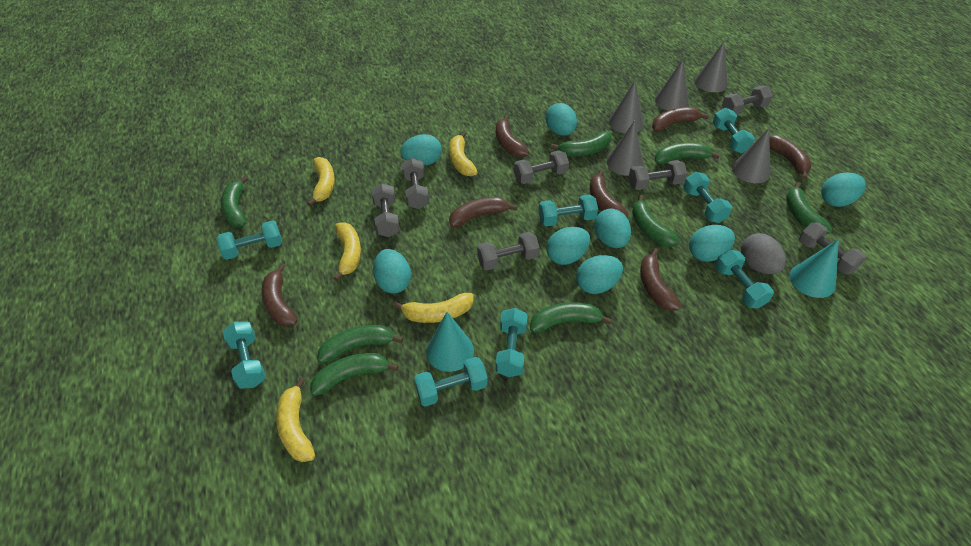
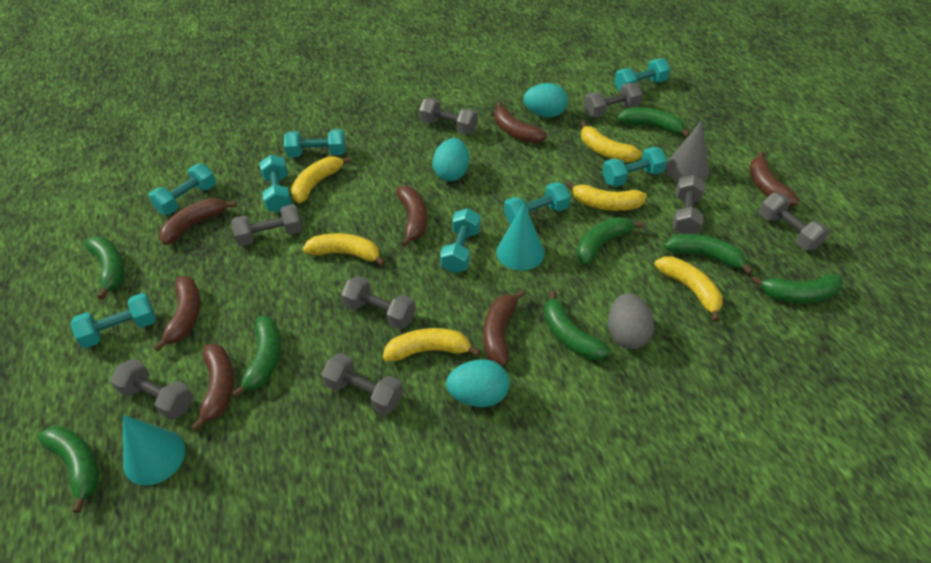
grey cone: 5 -> 1
grey dumbbell: 7 -> 8
turquoise egg: 8 -> 3
yellow banana: 5 -> 6

